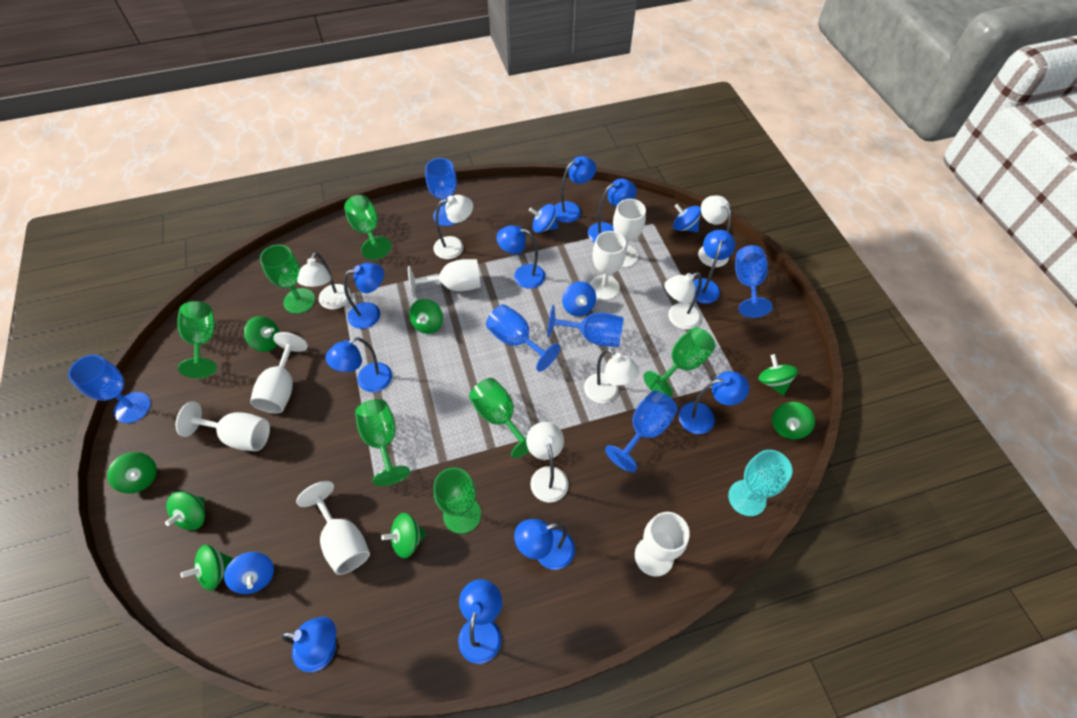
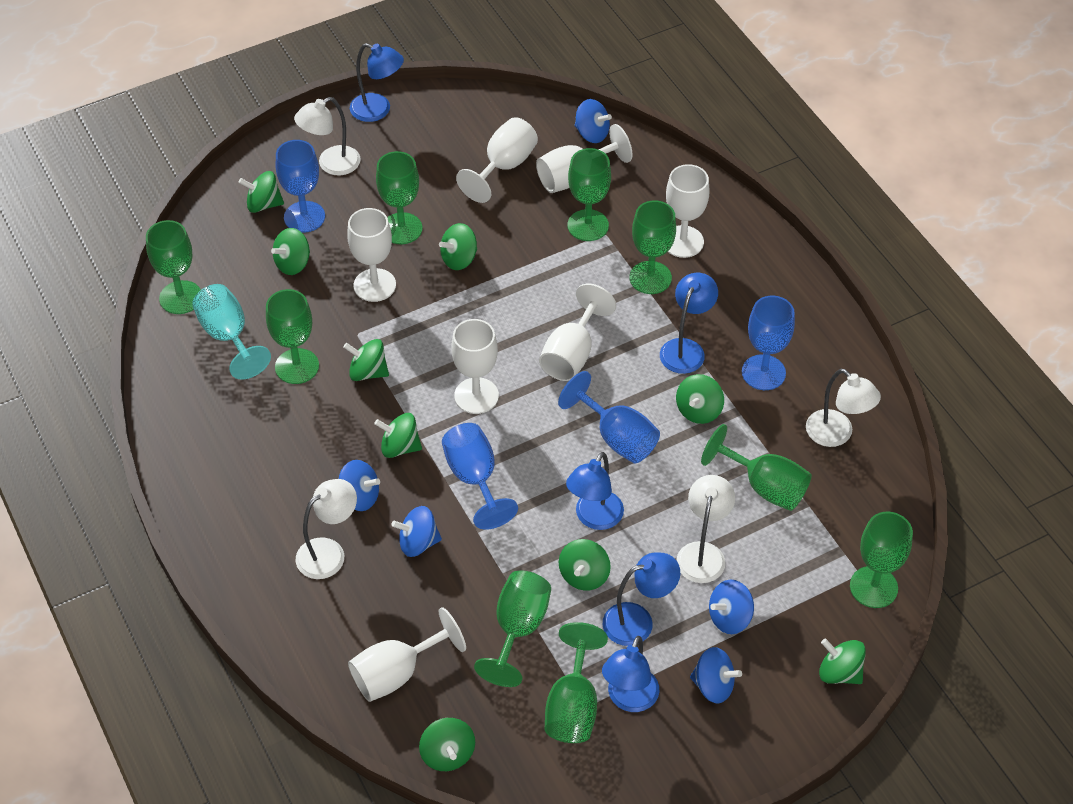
blue goblet: 6 -> 4
blue lamp: 10 -> 5
blue spinning top: 4 -> 5
green goblet: 7 -> 9
green spinning top: 8 -> 9
white lamp: 6 -> 4

